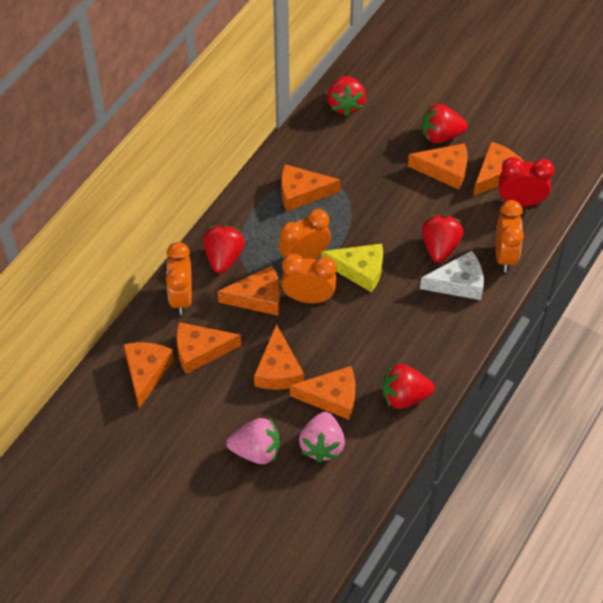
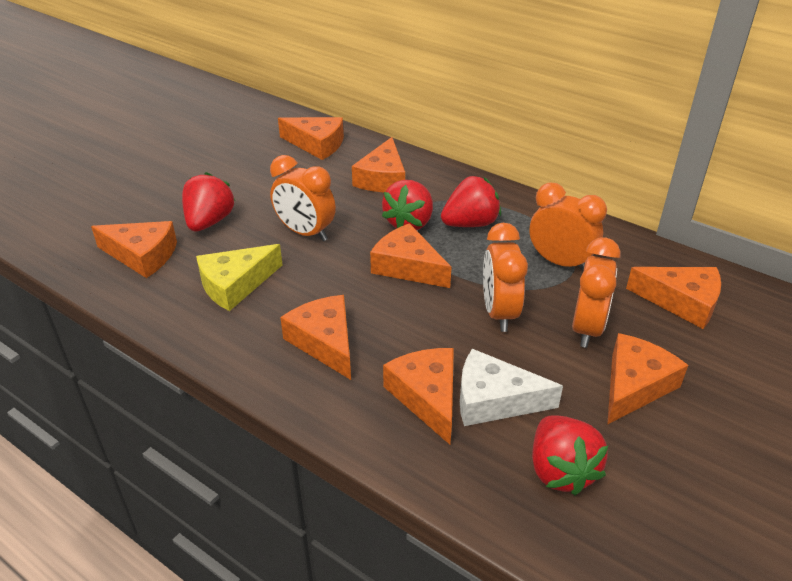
pink strawberry: 2 -> 0
red clock: 1 -> 0
red strawberry: 5 -> 4

